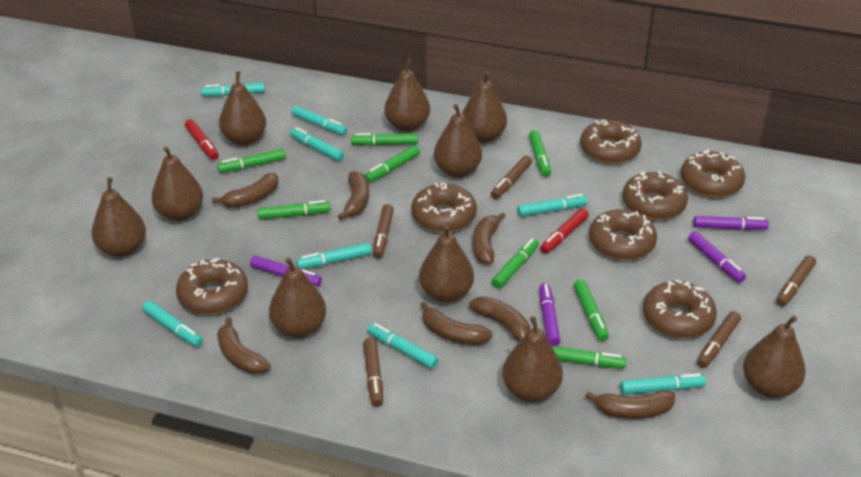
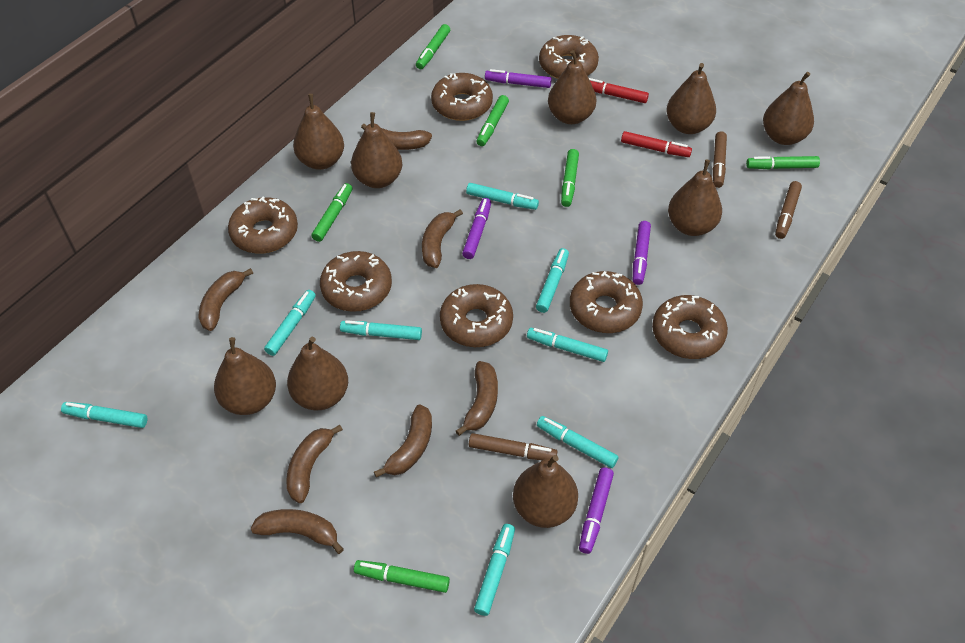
brown marker: 5 -> 3
brown pear: 10 -> 9
green marker: 8 -> 6

